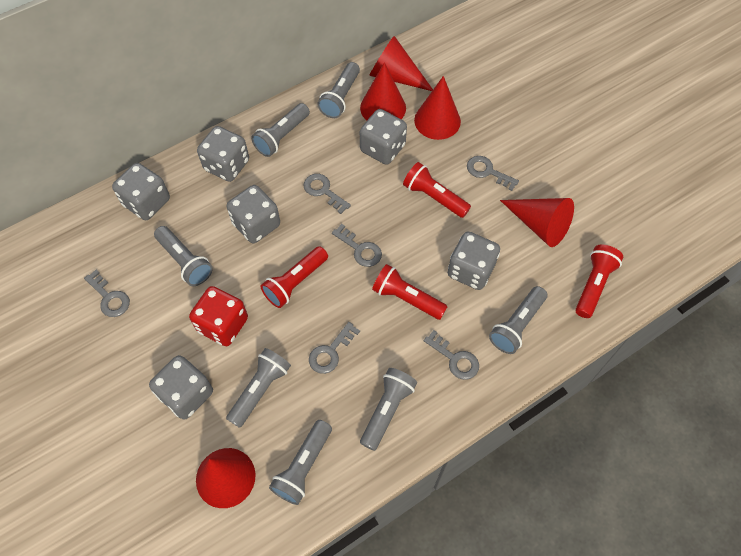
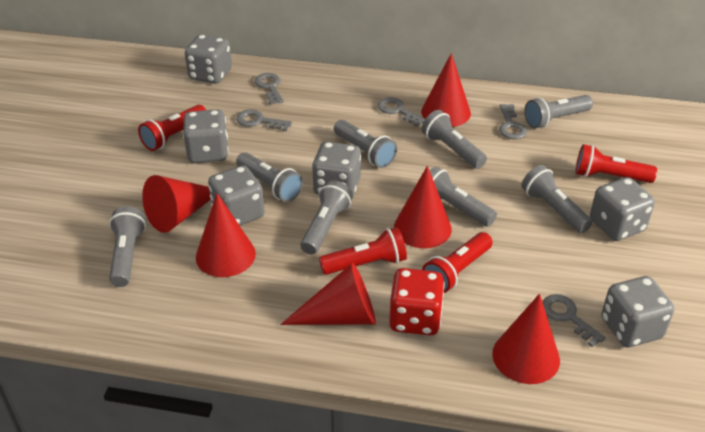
grey flashlight: 7 -> 8
grey key: 6 -> 5
red cone: 5 -> 6

